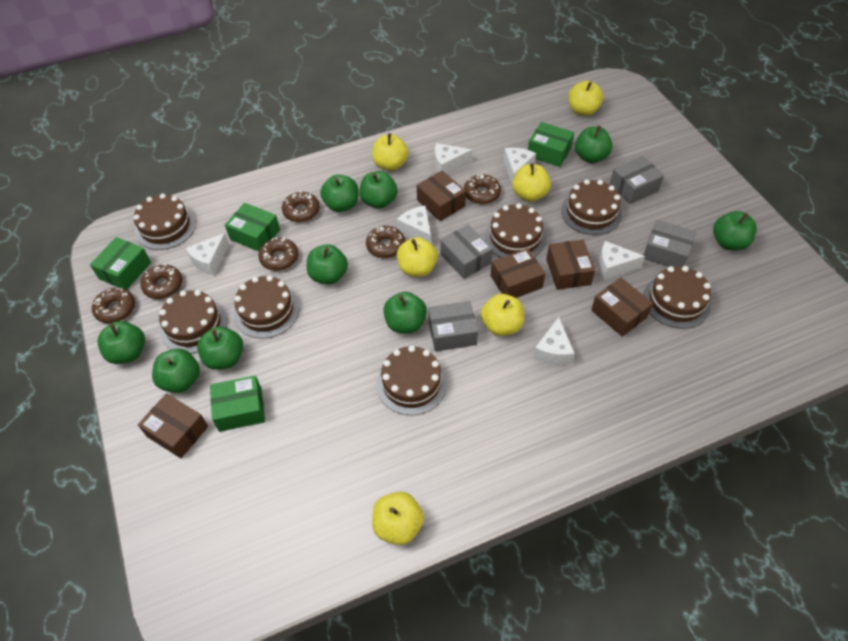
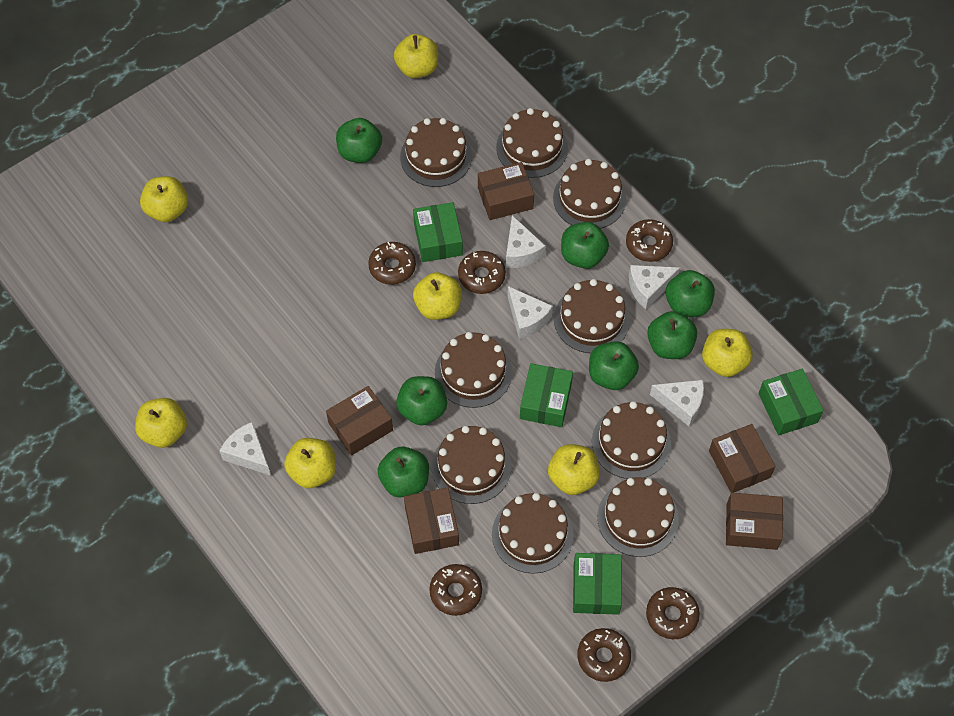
brown cake: 7 -> 9
green apple: 9 -> 7
grey box: 4 -> 0
white cheese: 6 -> 5
yellow apple: 6 -> 7

